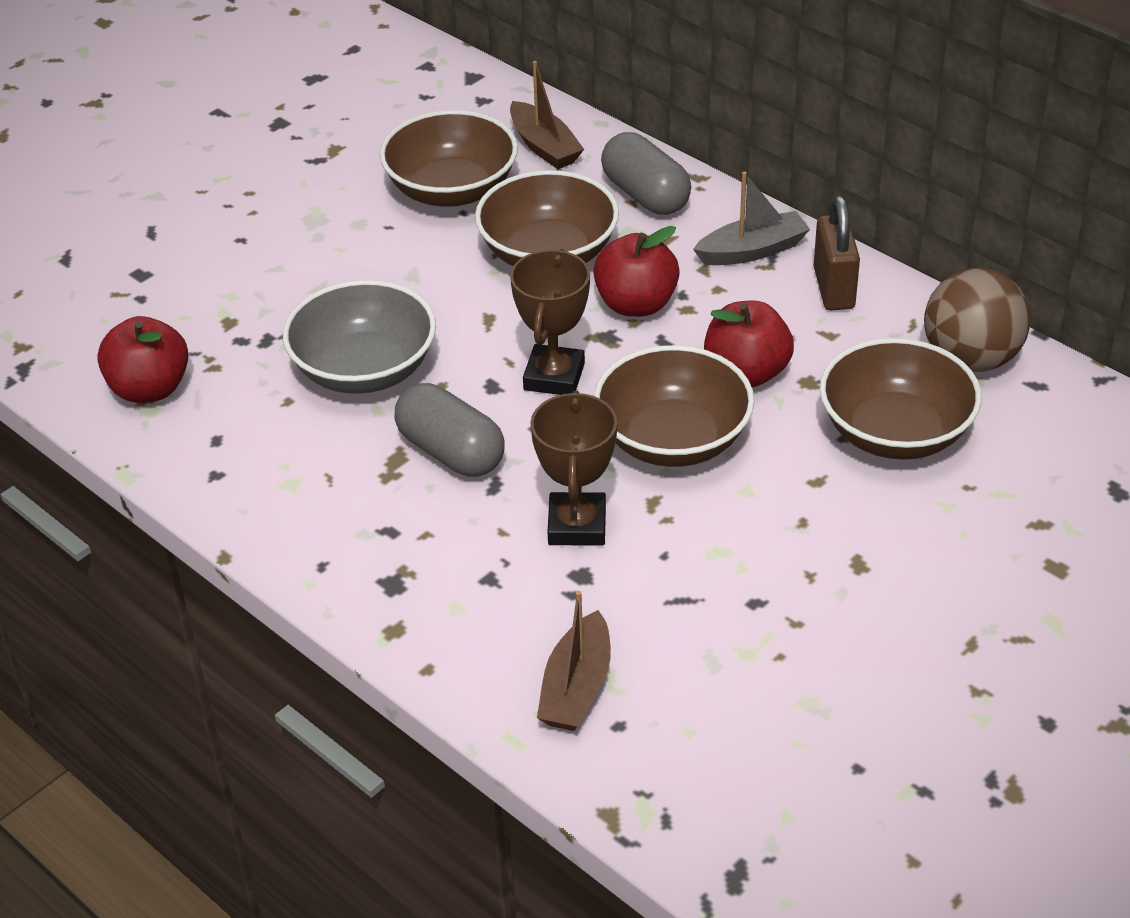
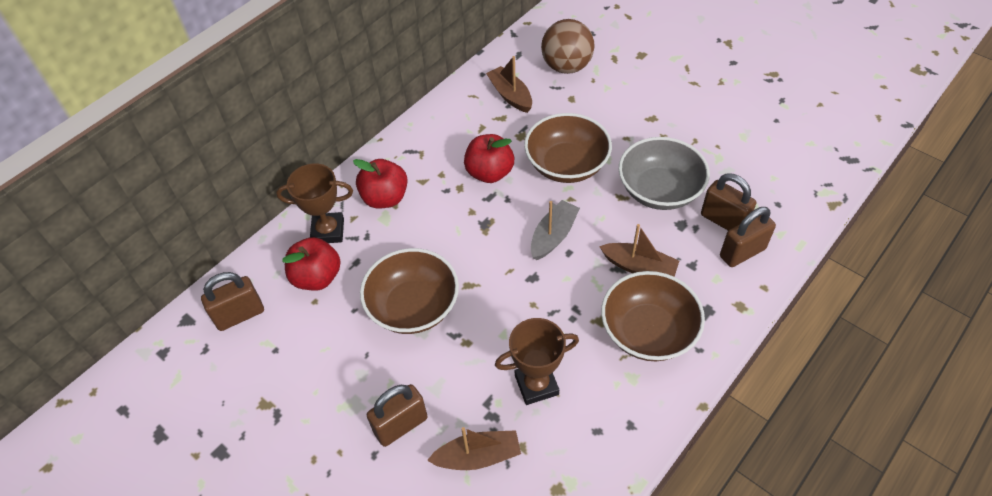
brown boat: 2 -> 3
brown bowl: 4 -> 3
brown padlock: 1 -> 4
grey capsule: 2 -> 0

